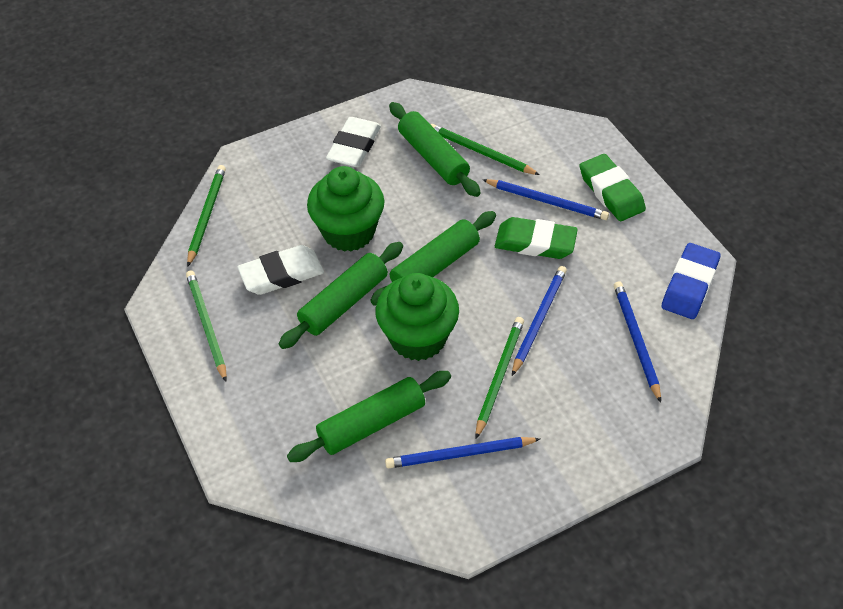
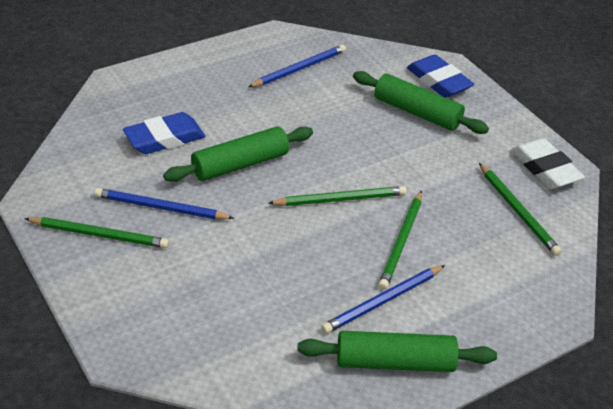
blue eraser: 1 -> 2
blue pencil: 4 -> 3
green cupcake: 2 -> 0
green eraser: 2 -> 0
green rolling pin: 4 -> 3
white eraser: 2 -> 1

